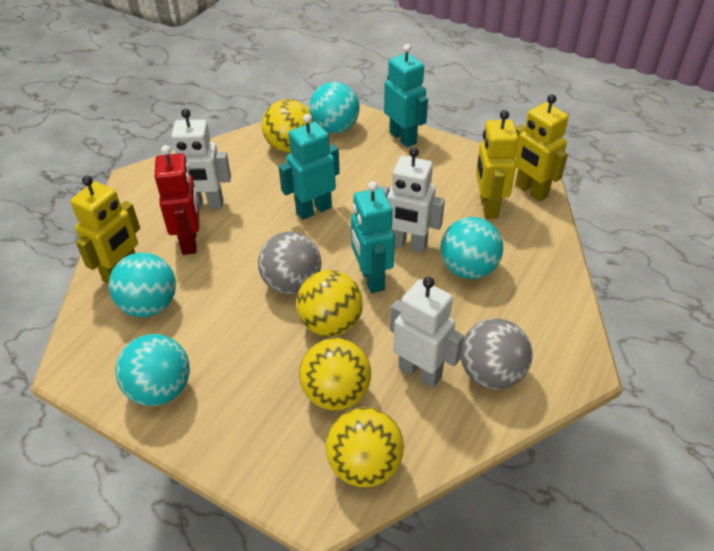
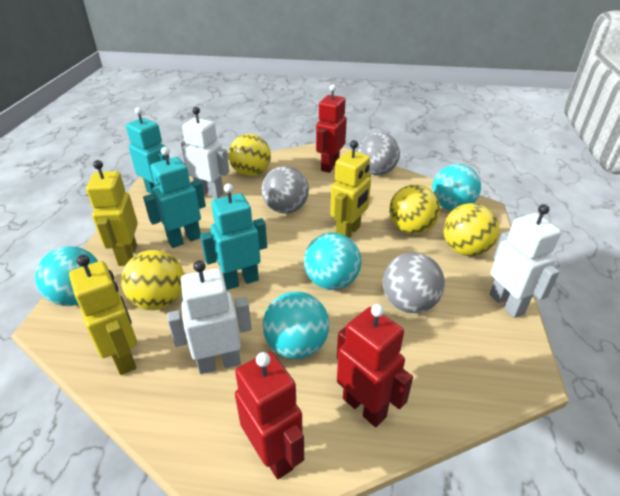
grey ball: 2 -> 3
red robot: 1 -> 3

